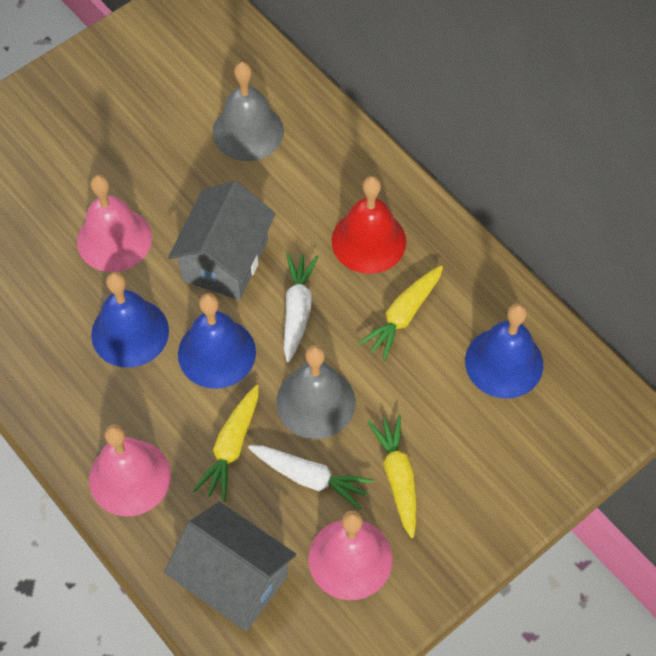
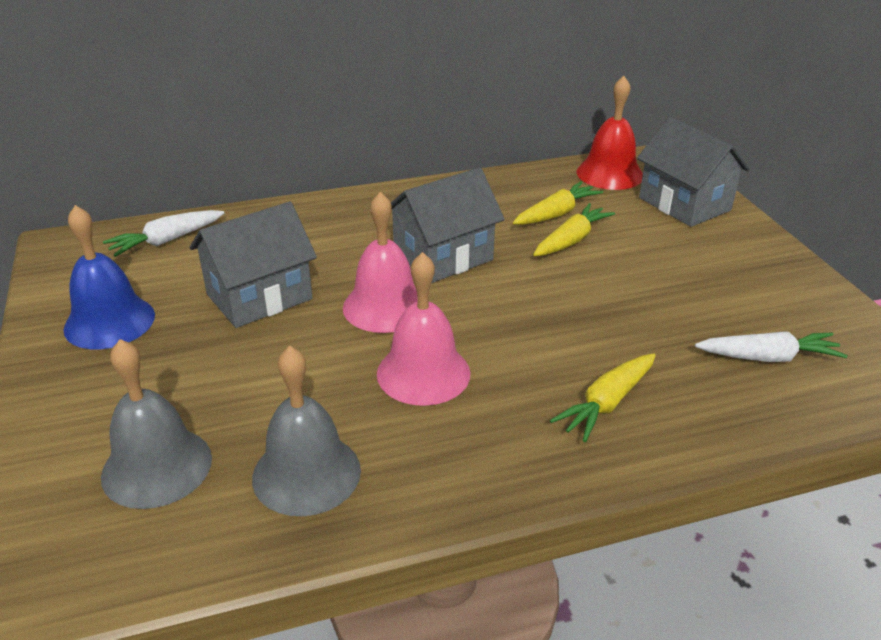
blue bell: 3 -> 1
grey house: 2 -> 3
pink bell: 3 -> 2

